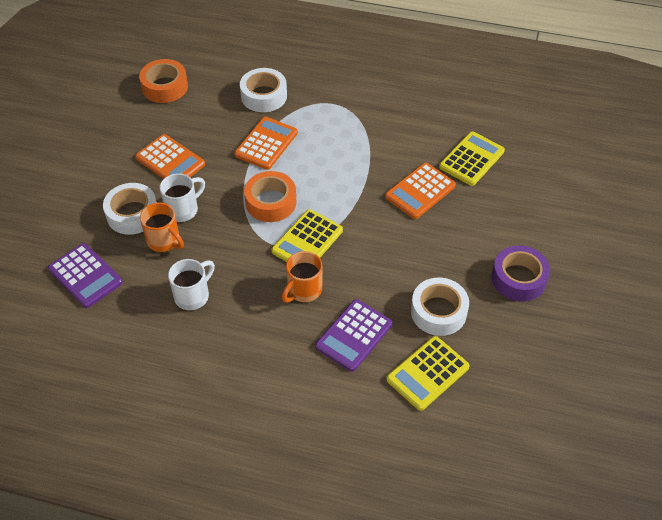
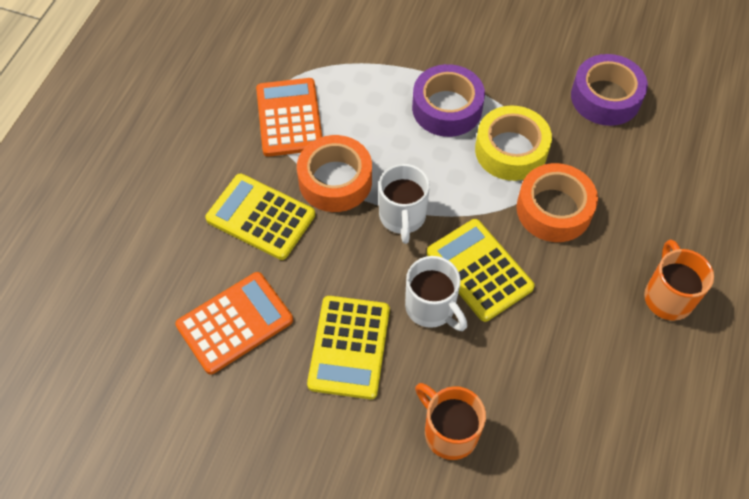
orange calculator: 3 -> 2
purple calculator: 2 -> 0
purple tape: 1 -> 2
white tape: 3 -> 0
yellow tape: 0 -> 1

